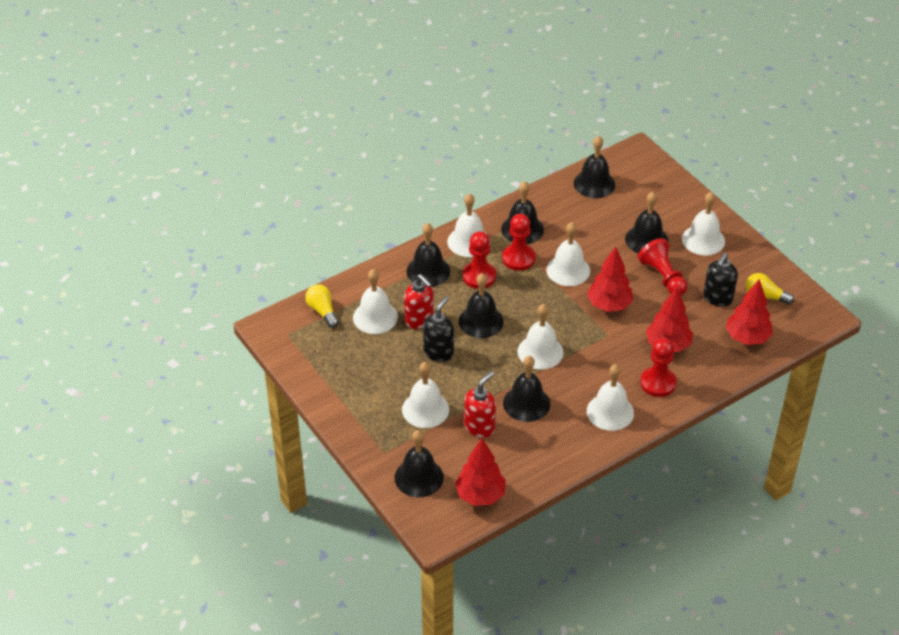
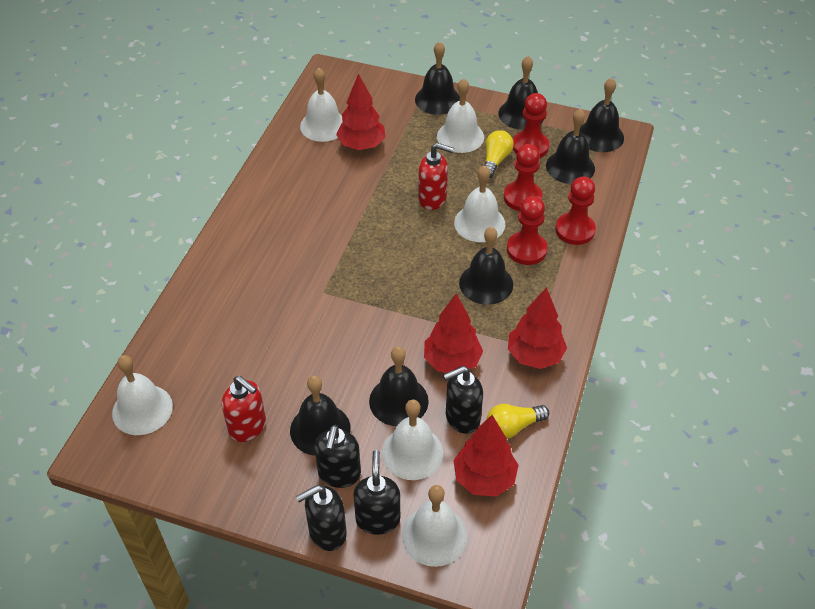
black soap dispenser: 2 -> 4
white bell: 7 -> 6

